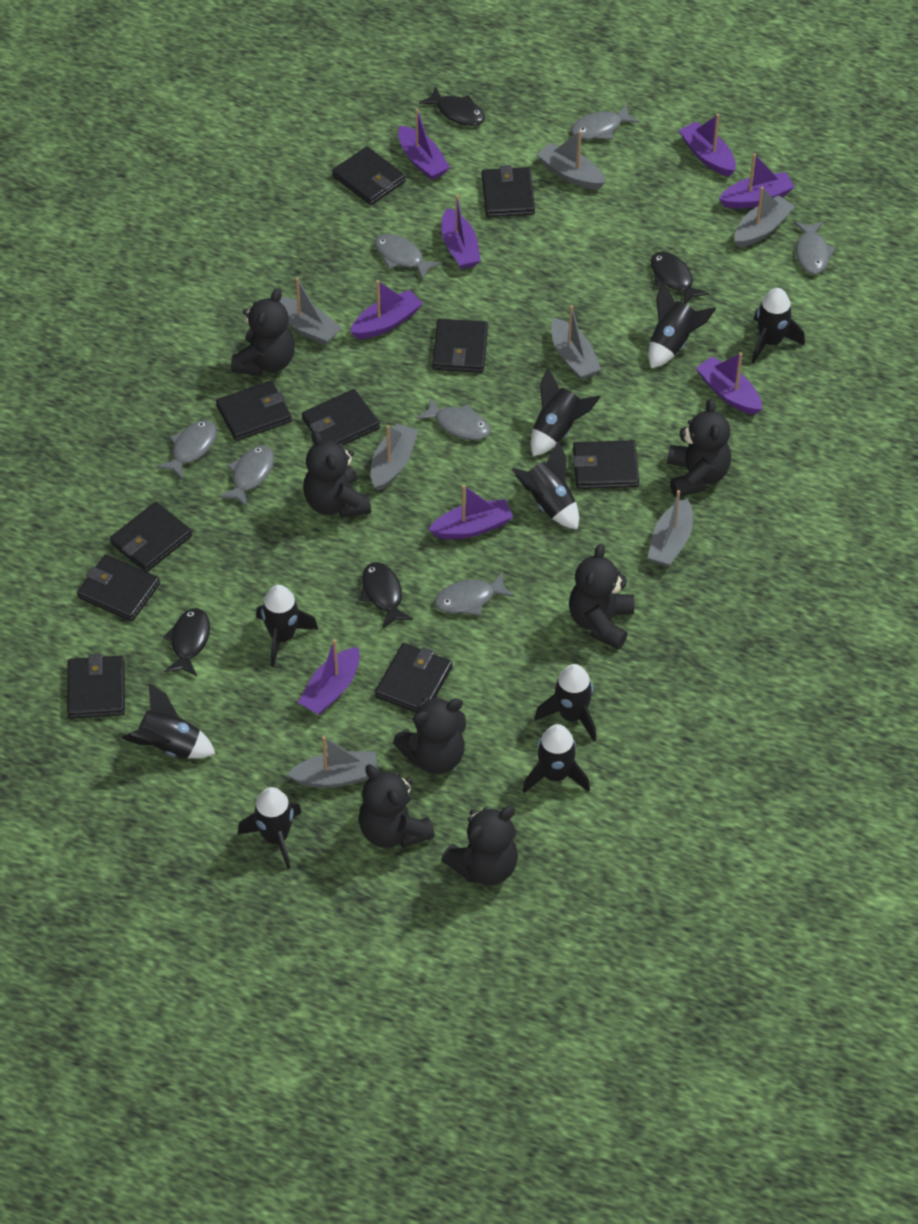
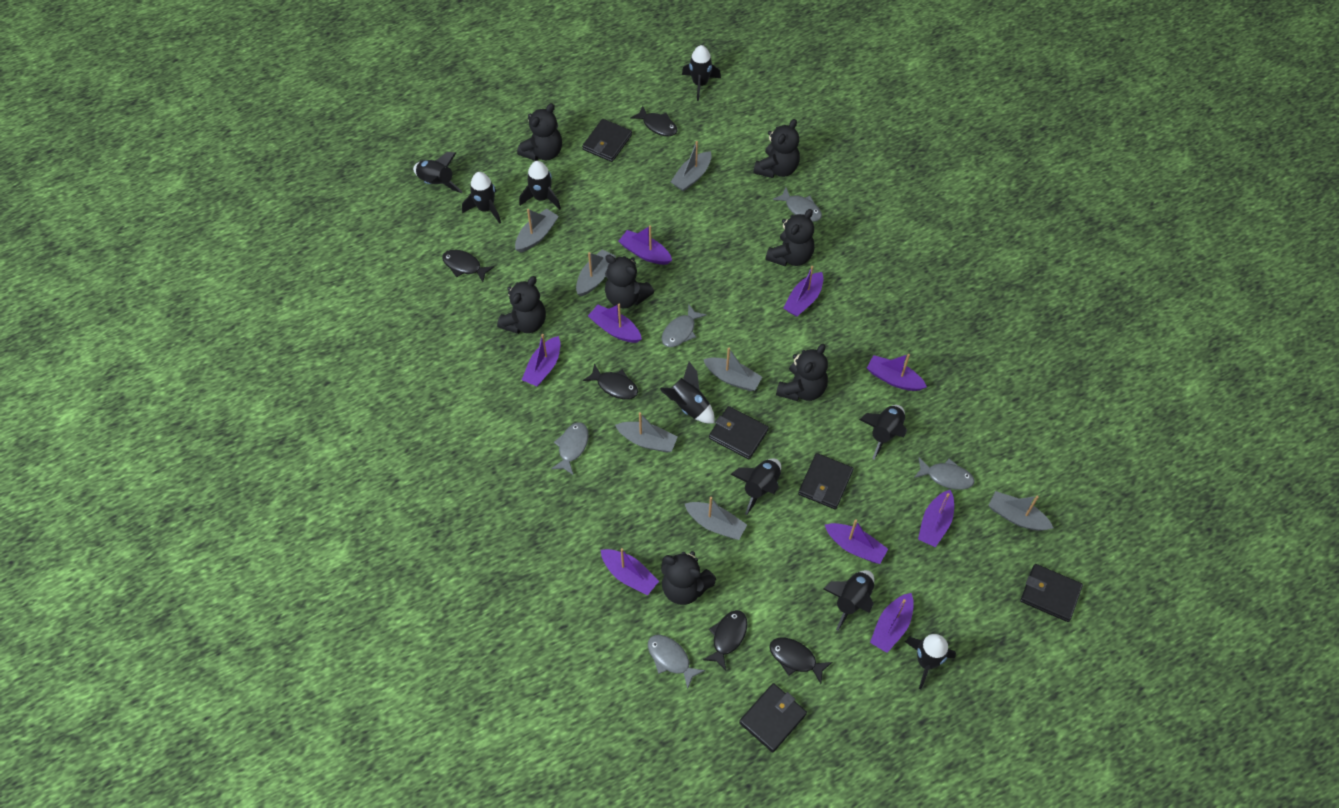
black fish: 4 -> 5
black wallet: 10 -> 5
grey fish: 7 -> 5
purple boat: 8 -> 9

